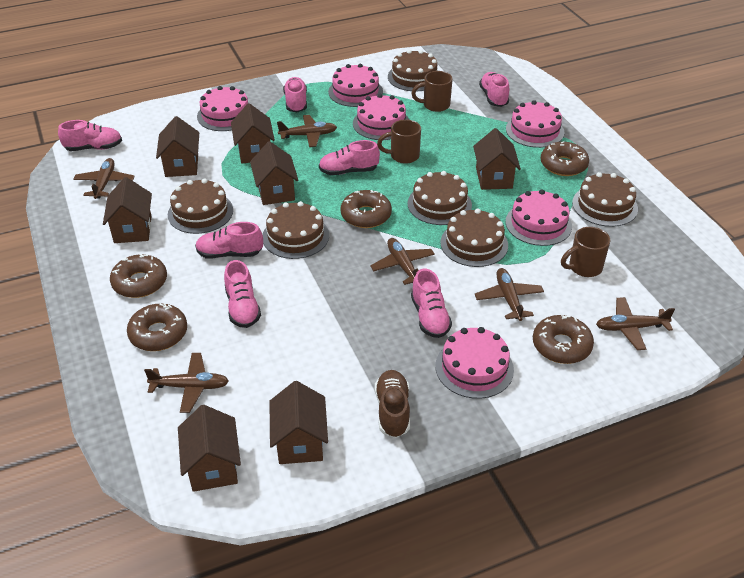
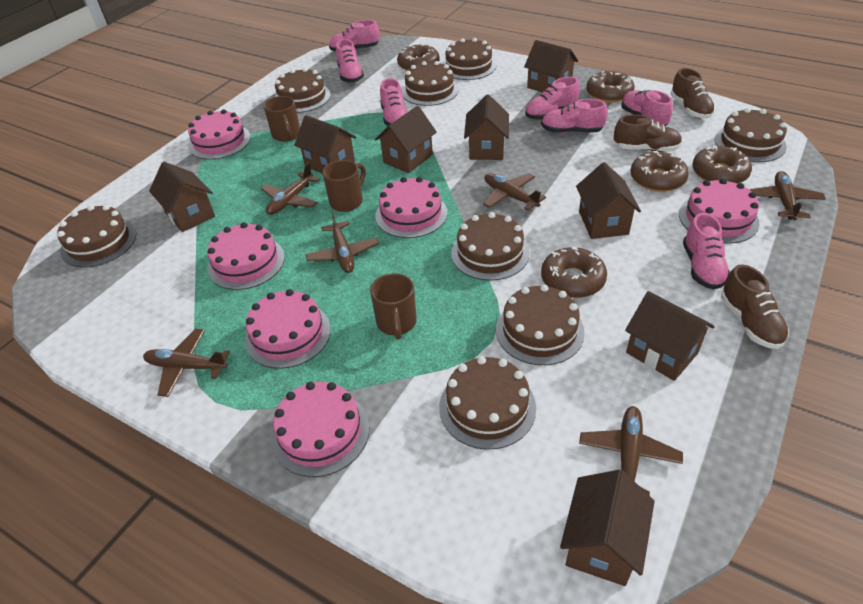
brown cake: 6 -> 8
brown house: 7 -> 8
brown shoe: 1 -> 3

